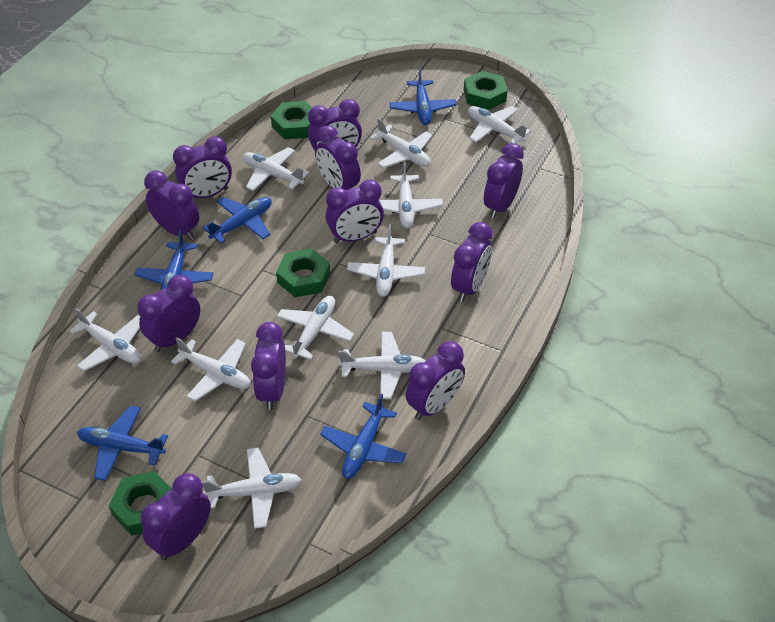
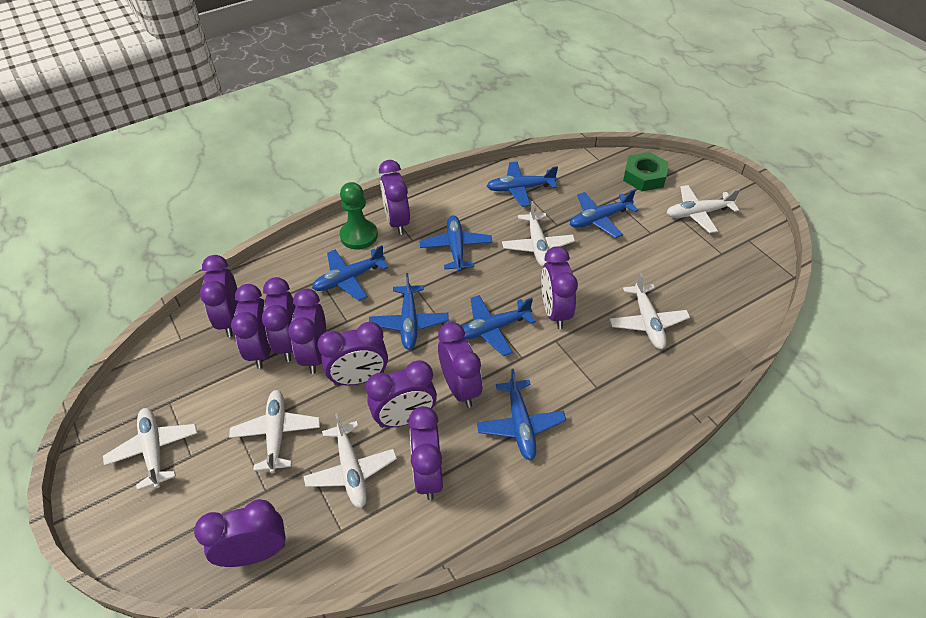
blue plane: 5 -> 7
green nut: 4 -> 1
green pawn: 0 -> 1
white plane: 10 -> 6

